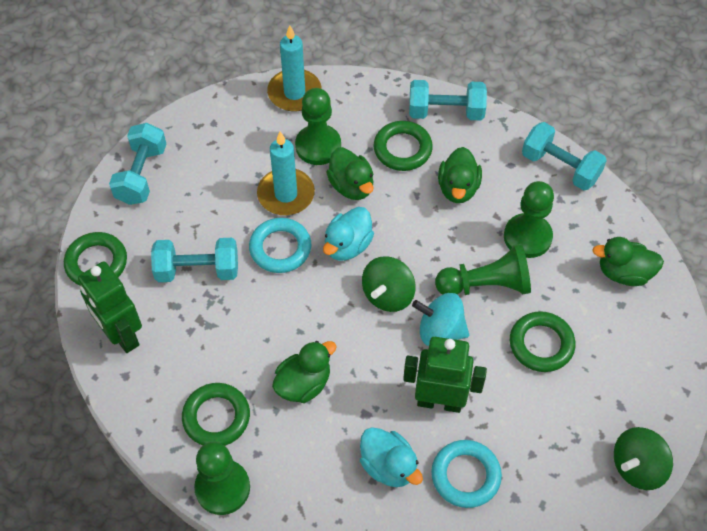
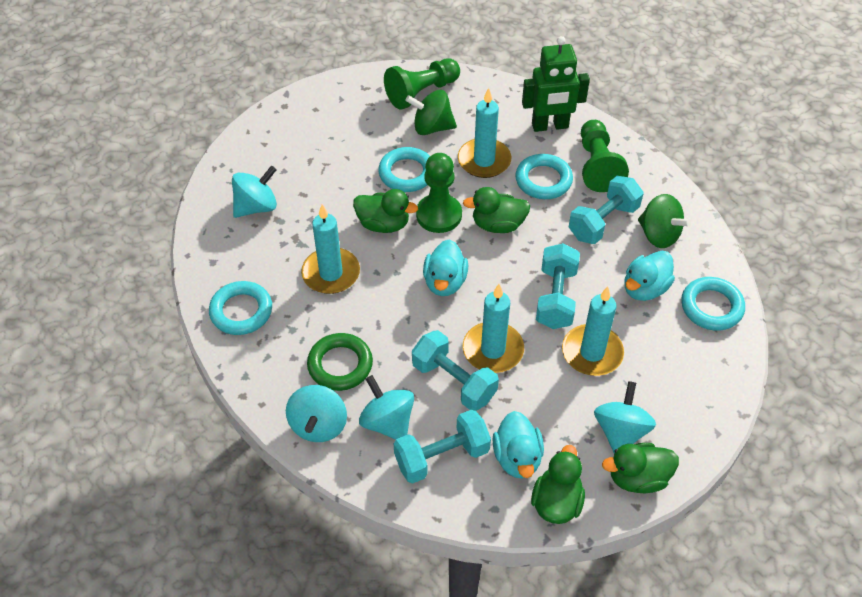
green pawn: 4 -> 3
green ring: 4 -> 1
green robot: 2 -> 1
turquoise candle: 2 -> 4
turquoise duck: 2 -> 3
turquoise ring: 2 -> 4
turquoise spinning top: 1 -> 4

